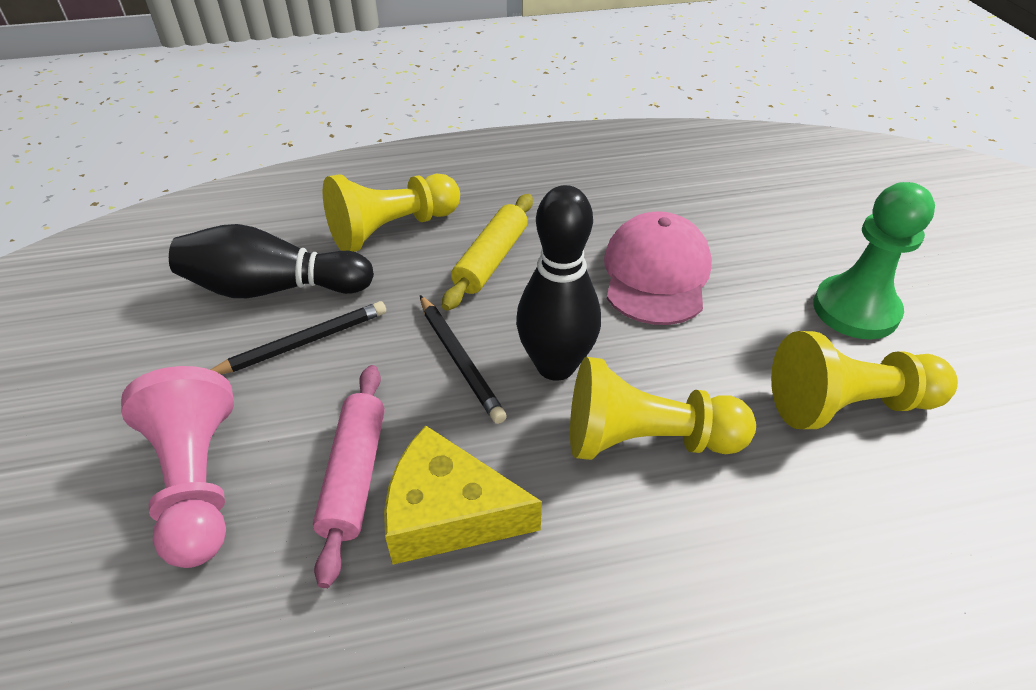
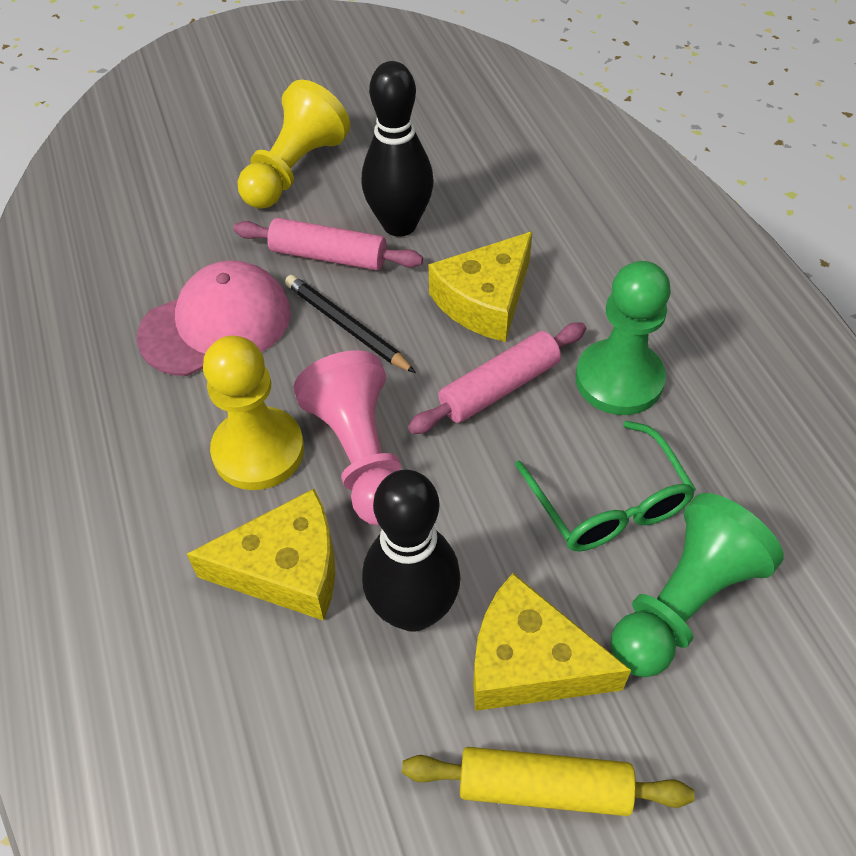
black pencil: 2 -> 1
green glasses: 0 -> 1
green pawn: 1 -> 2
pink rolling pin: 1 -> 2
yellow cheese: 1 -> 3
yellow pawn: 3 -> 2

